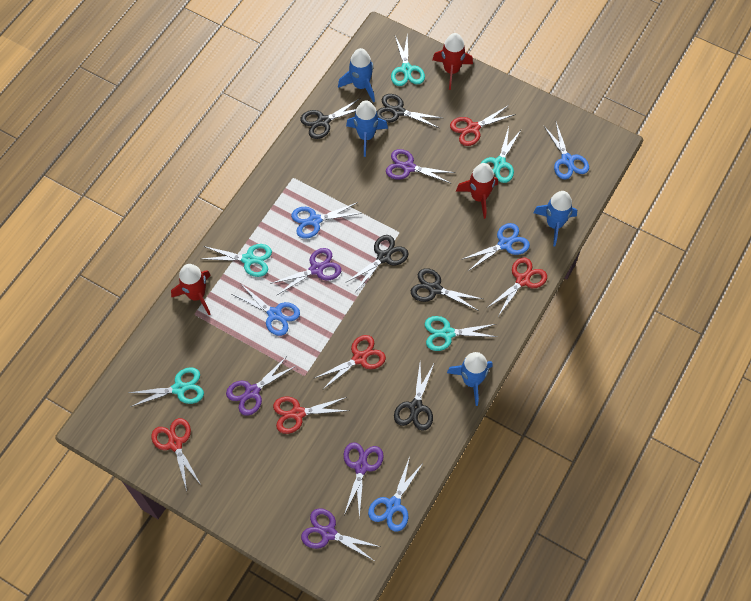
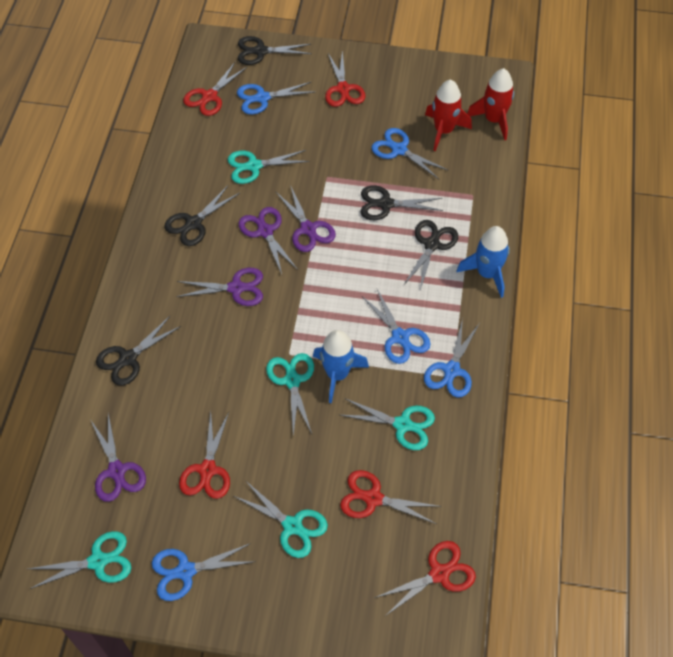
blue rocket: 4 -> 2
purple scissors: 5 -> 4
red rocket: 3 -> 2

